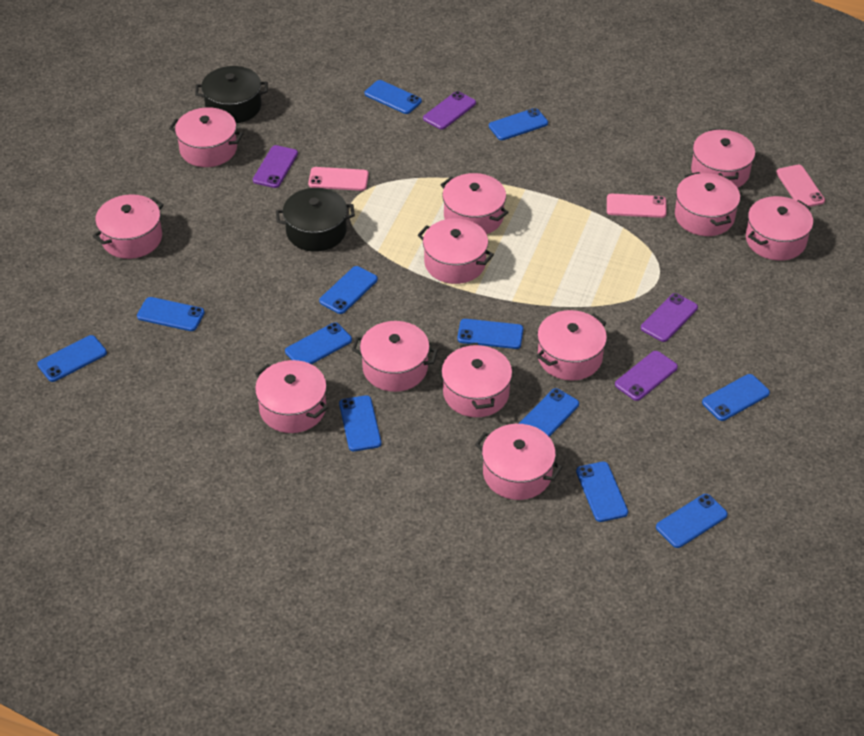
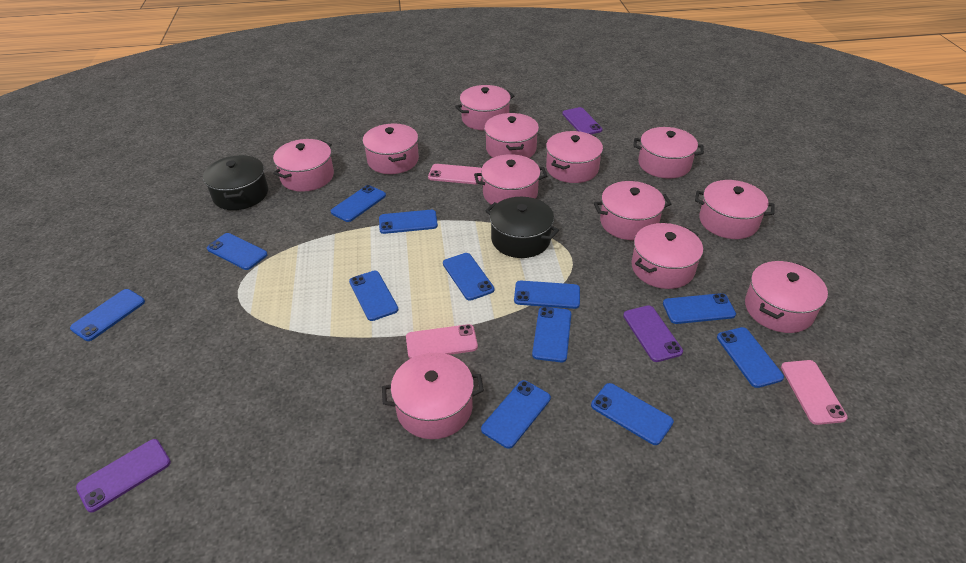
purple phone: 4 -> 3

